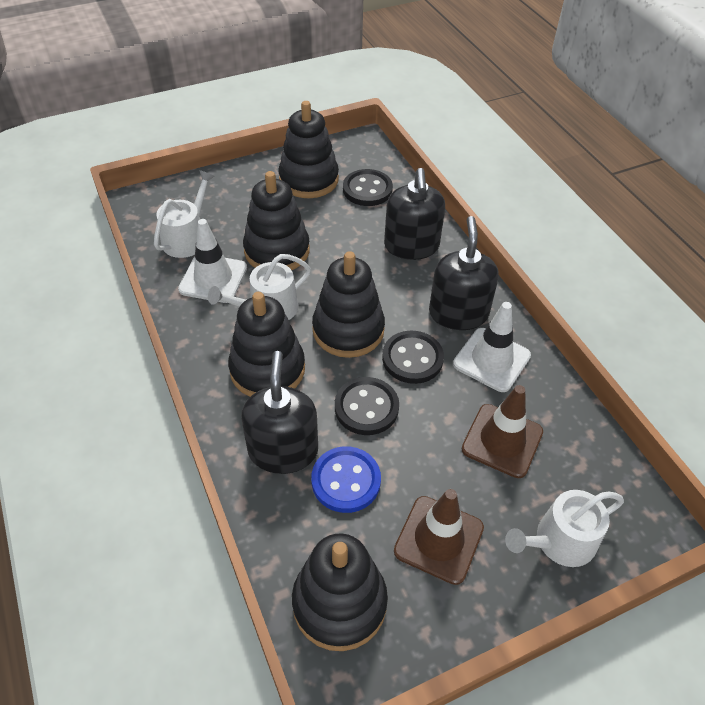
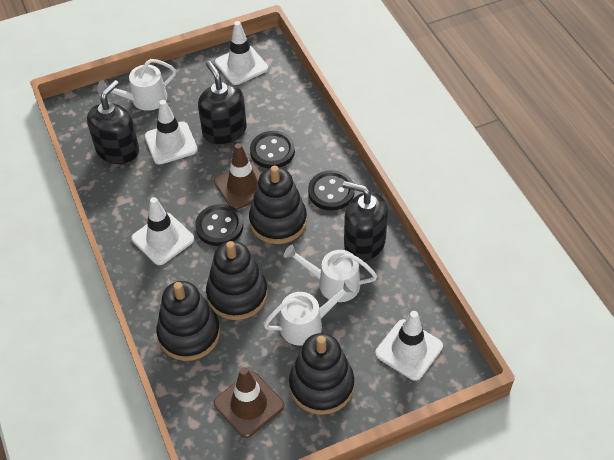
black stacking toy: 5 -> 4
blue button: 1 -> 0
white traffic cone: 2 -> 4

